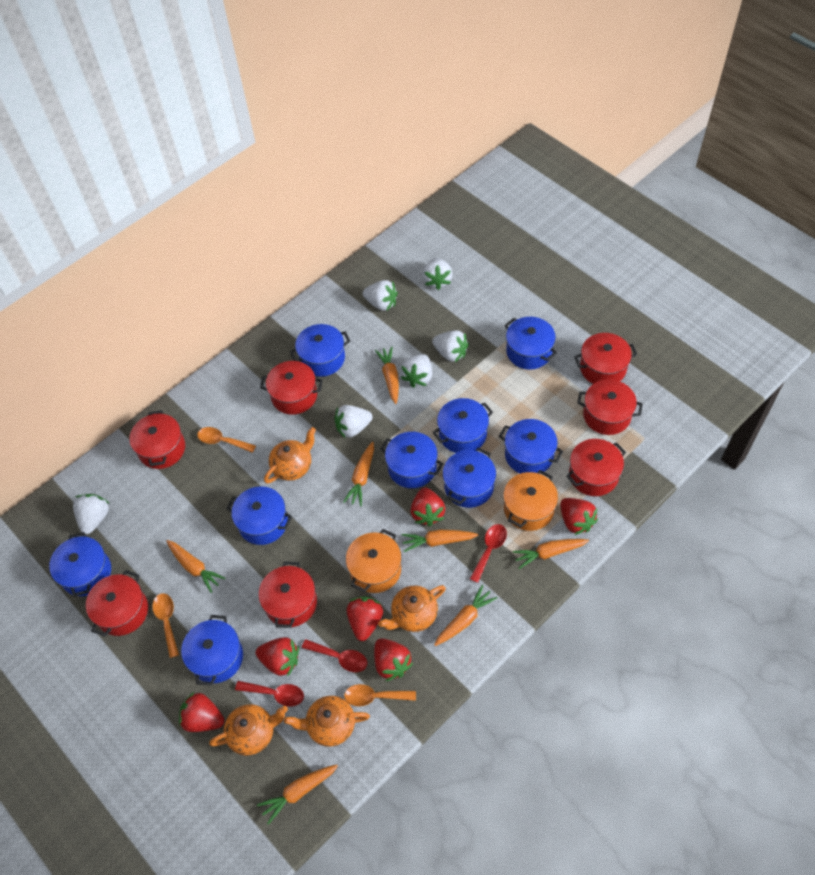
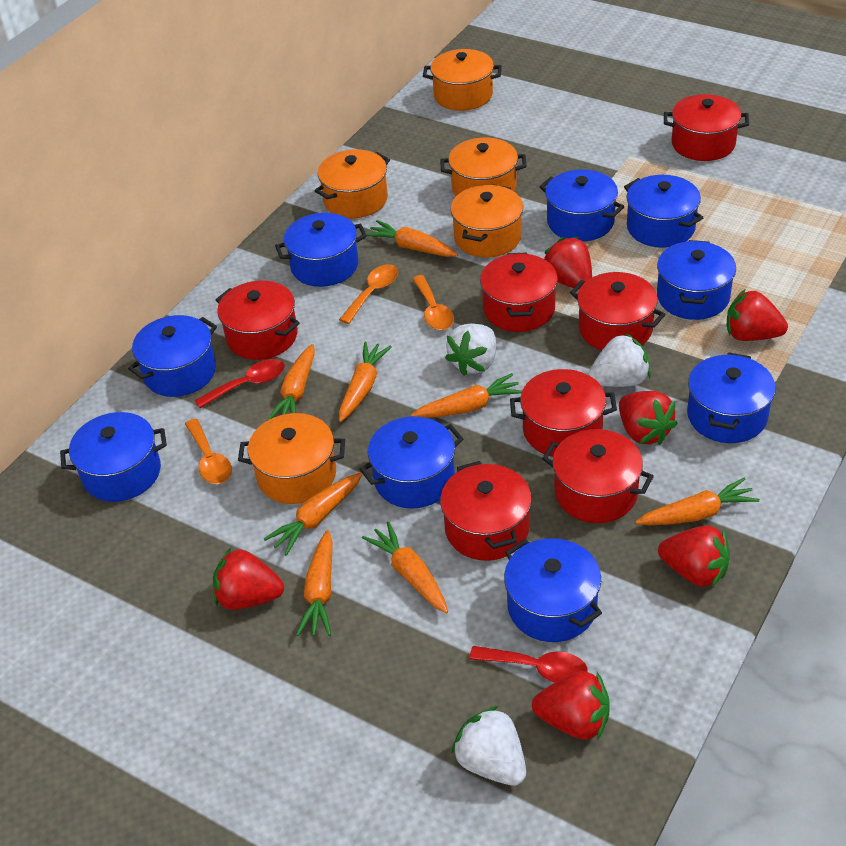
orange carrot: 7 -> 8
orange pot: 2 -> 5
orange teapot: 4 -> 0
red spoon: 3 -> 2
white strawberry: 6 -> 3

